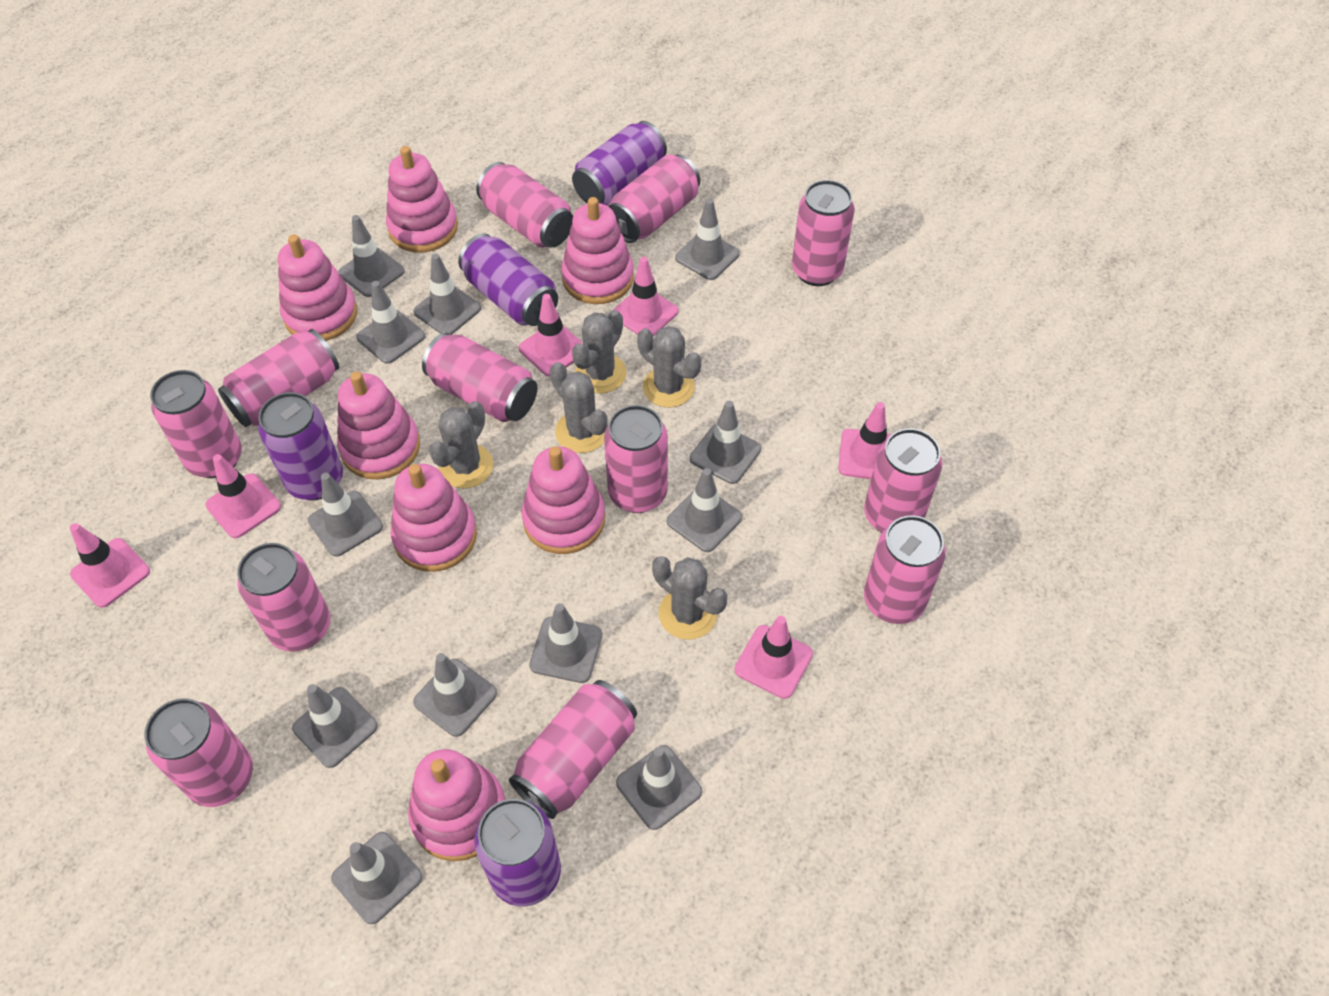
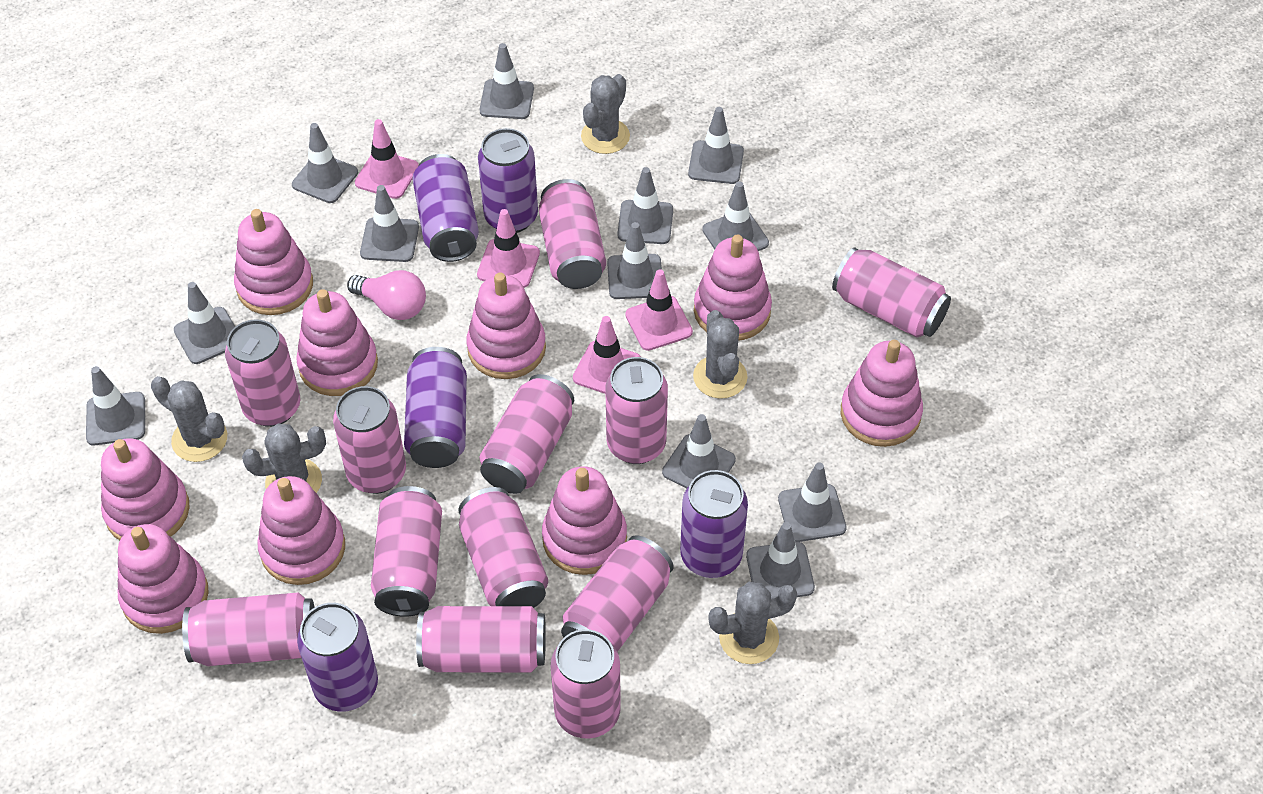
pink light bulb: 0 -> 1
pink stacking toy: 7 -> 9
pink traffic cone: 6 -> 4
purple can: 4 -> 5

